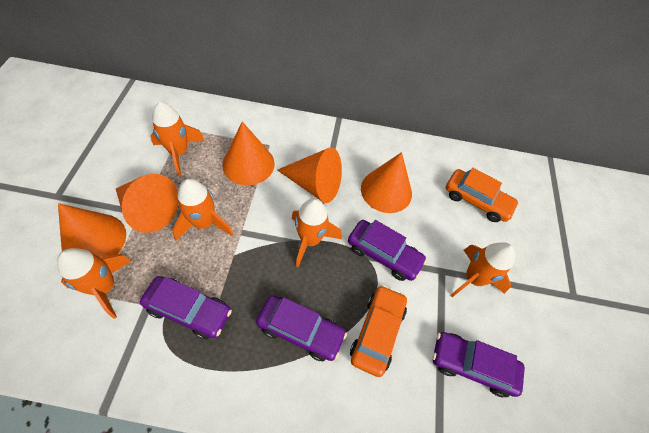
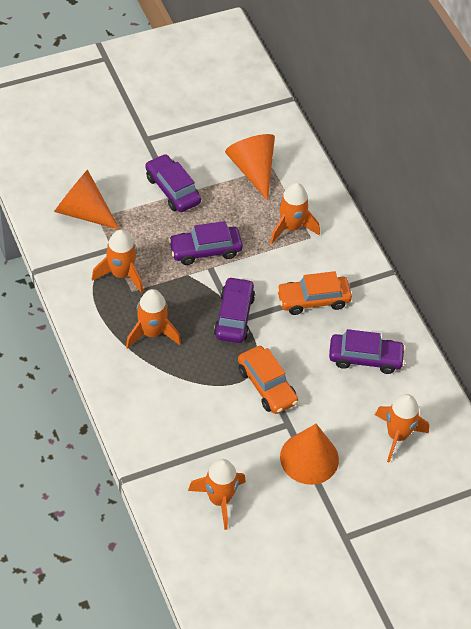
orange cone: 5 -> 3

